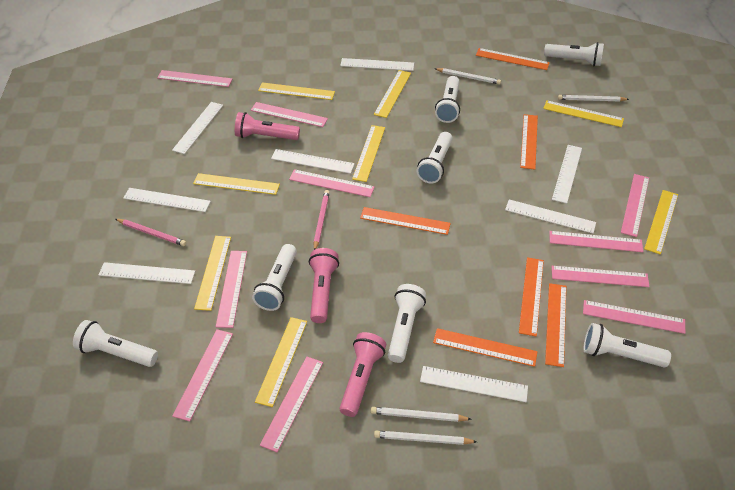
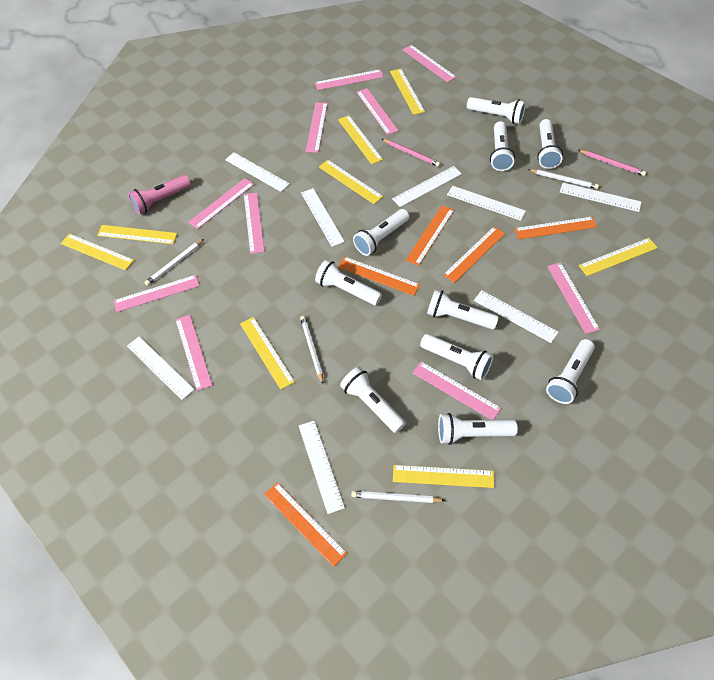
orange ruler: 6 -> 5
pink flashlight: 3 -> 1
white flashlight: 7 -> 10

